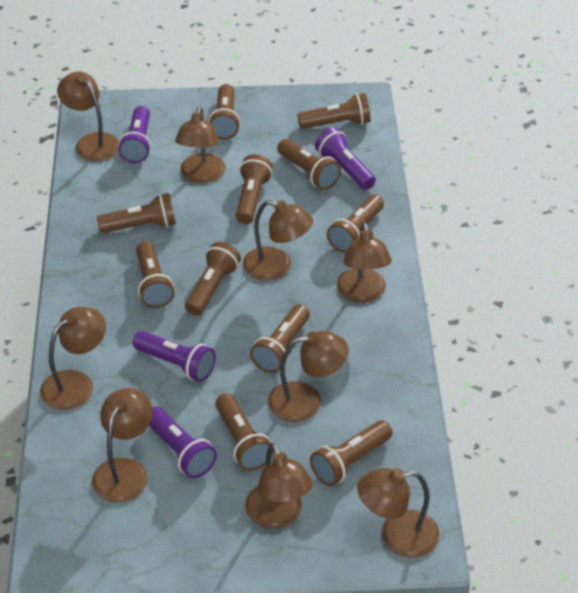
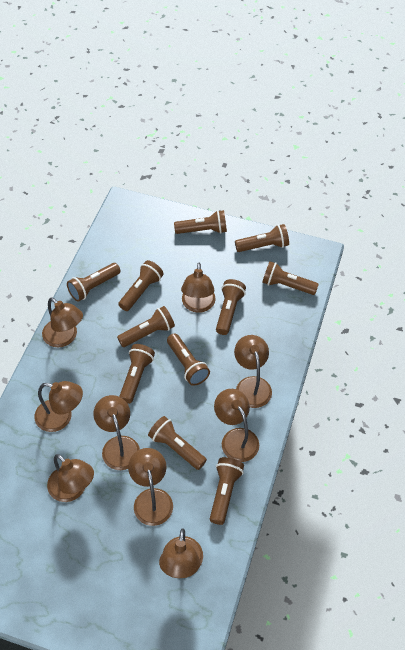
purple flashlight: 4 -> 0

